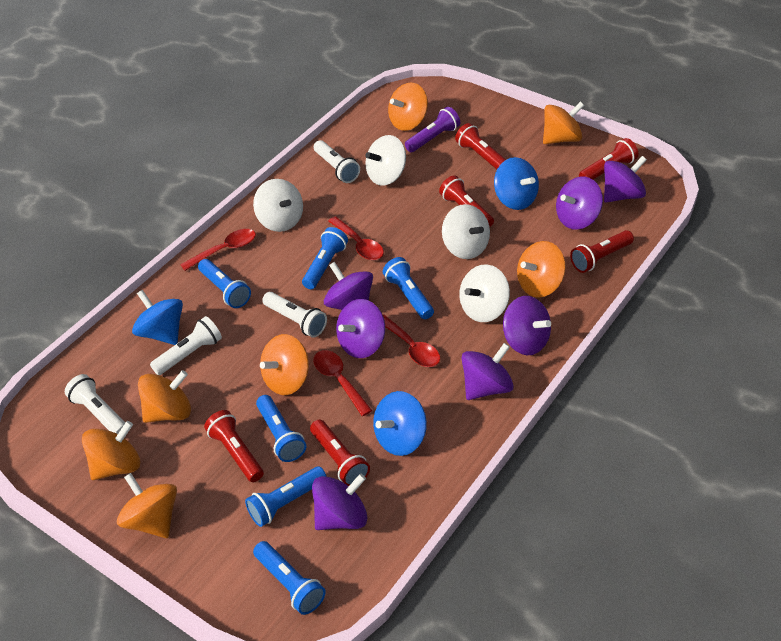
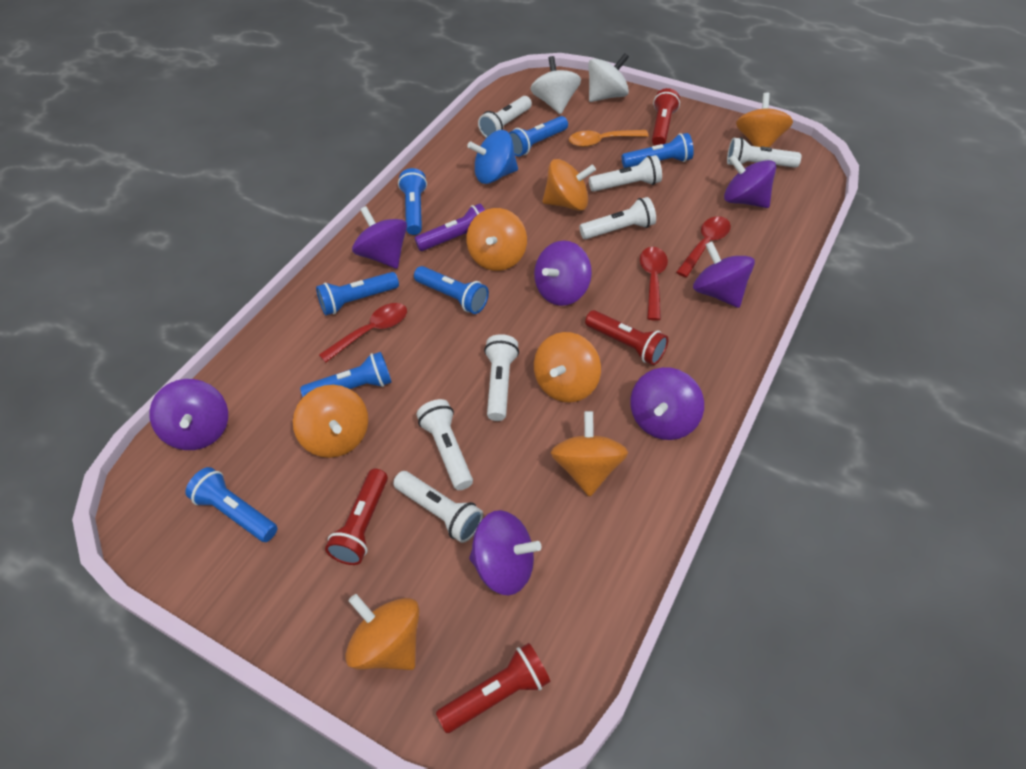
blue flashlight: 6 -> 7
blue spinning top: 3 -> 1
orange spoon: 0 -> 1
red flashlight: 6 -> 4
red spoon: 4 -> 3
white flashlight: 4 -> 7
white spinning top: 4 -> 2

